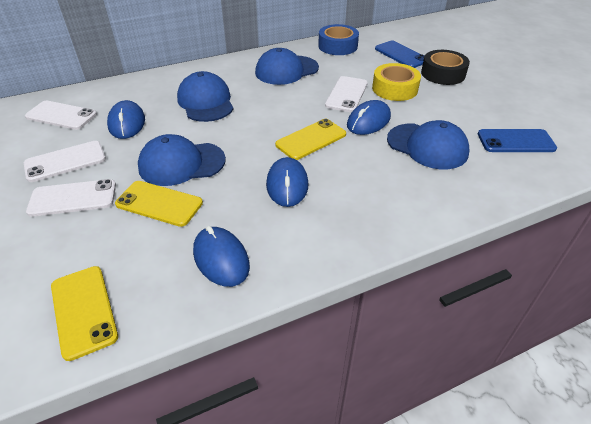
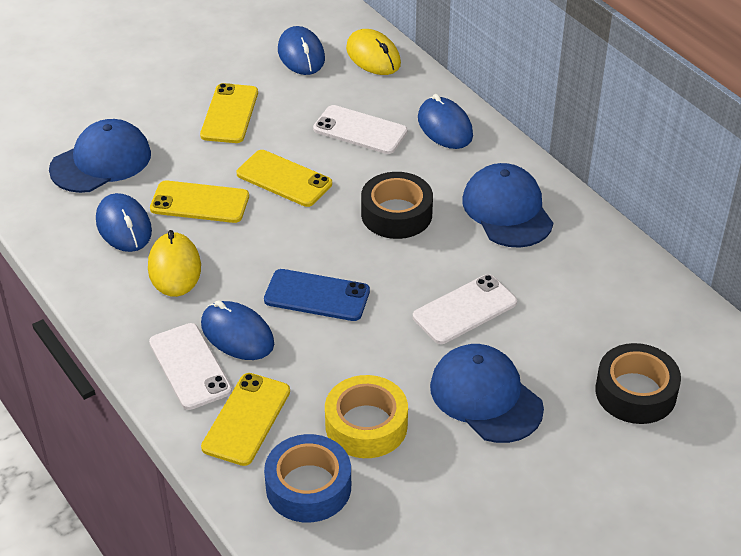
black tape: 1 -> 2
blue cap: 4 -> 3
blue phone: 2 -> 1
white phone: 4 -> 3
yellow mouse: 0 -> 2
yellow phone: 3 -> 4

